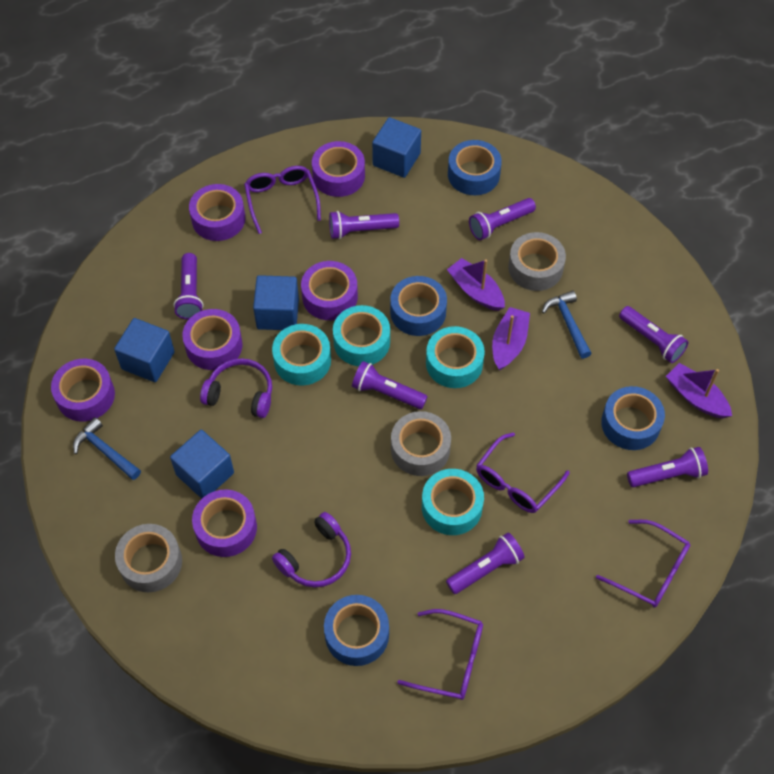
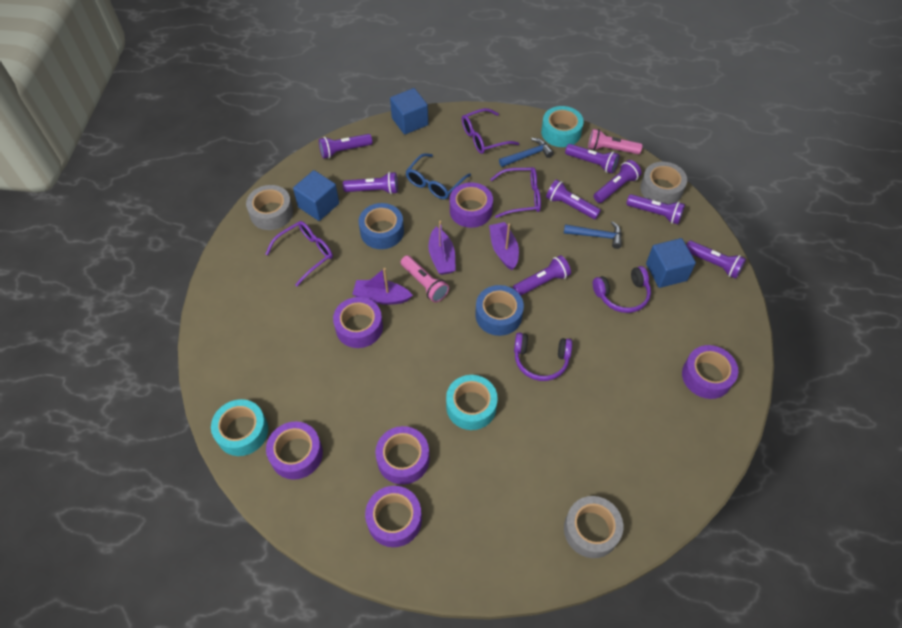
blue cube: 4 -> 3
blue glasses: 0 -> 1
blue tape: 4 -> 2
pink flashlight: 0 -> 2
purple flashlight: 7 -> 8
purple glasses: 4 -> 3
turquoise tape: 4 -> 3

